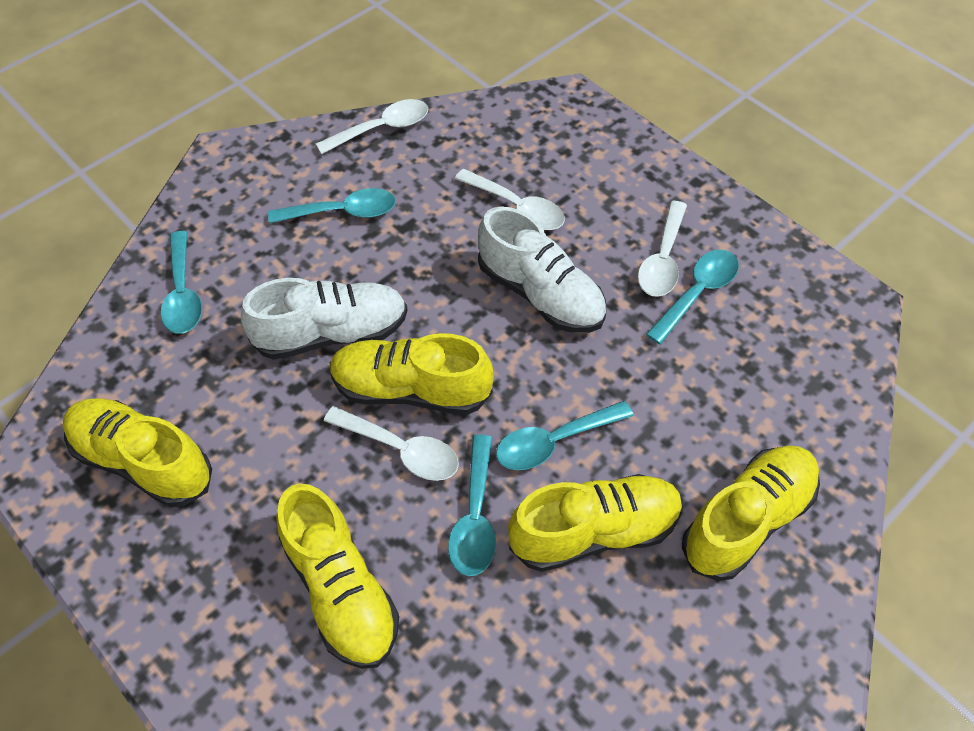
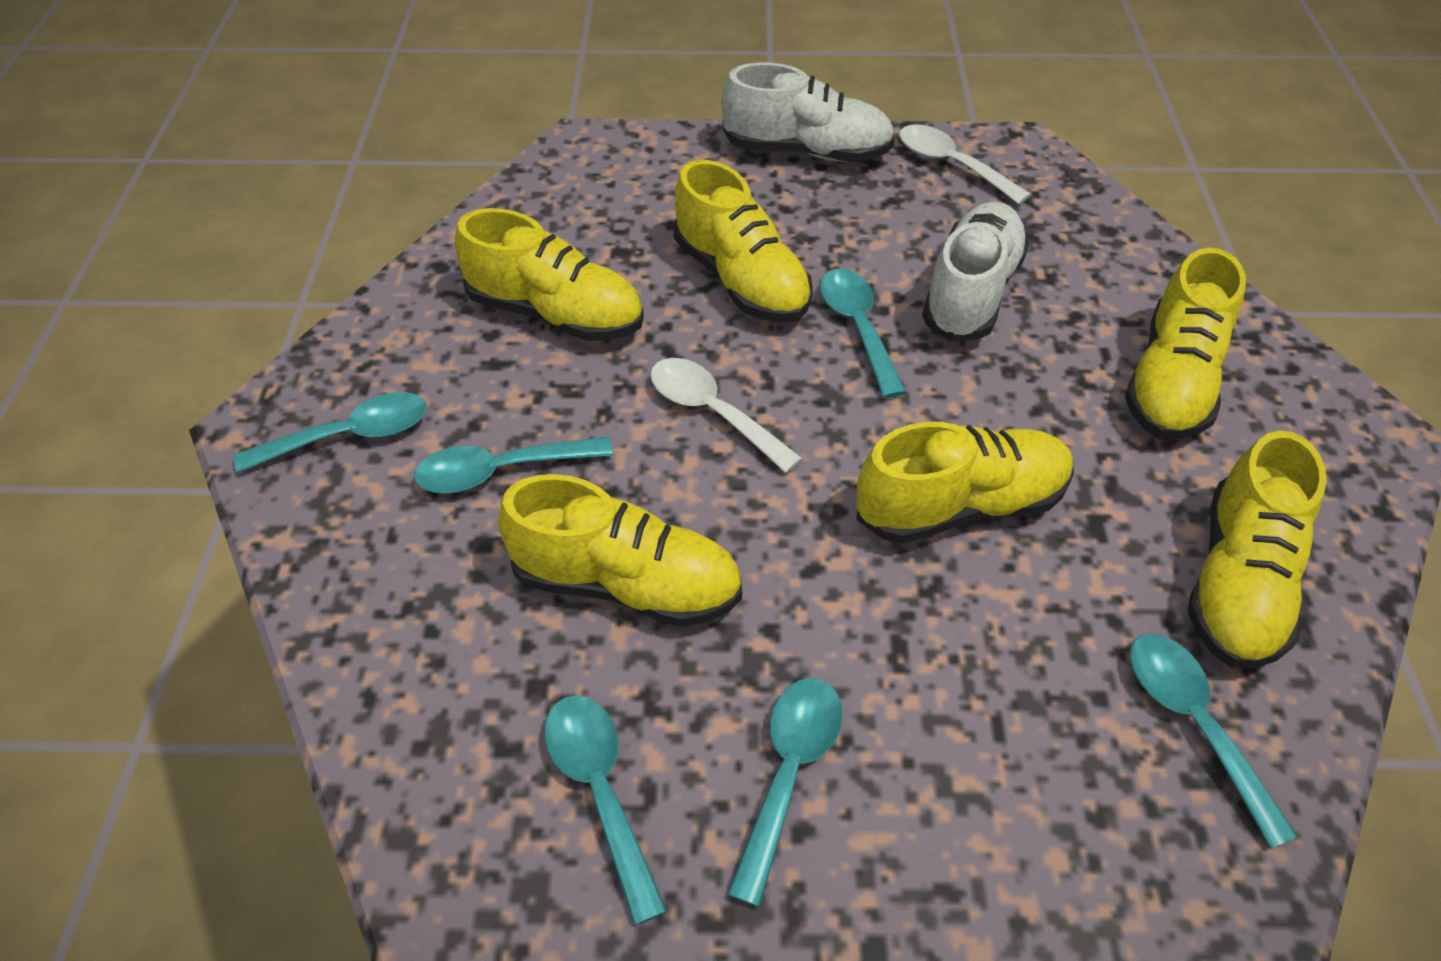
turquoise spoon: 5 -> 6
white spoon: 4 -> 2
yellow shoe: 5 -> 6

